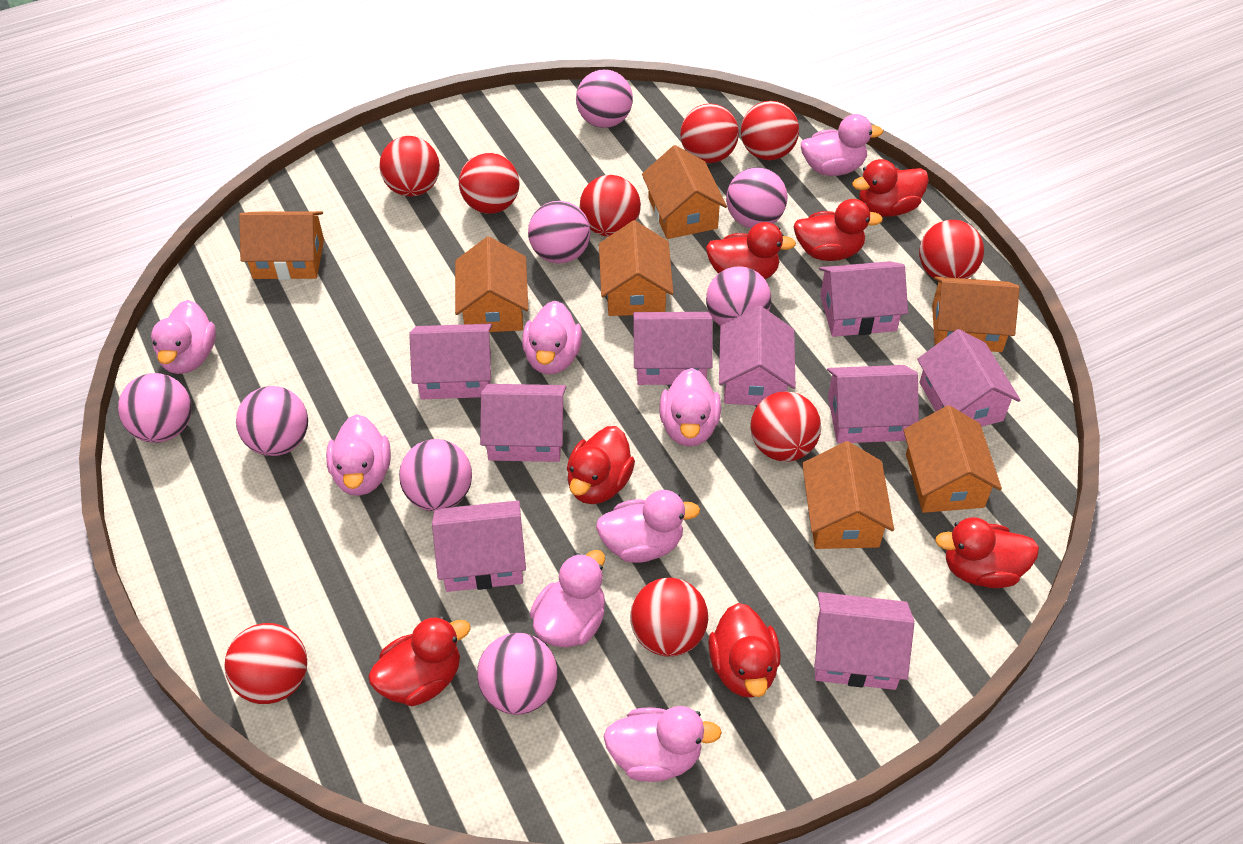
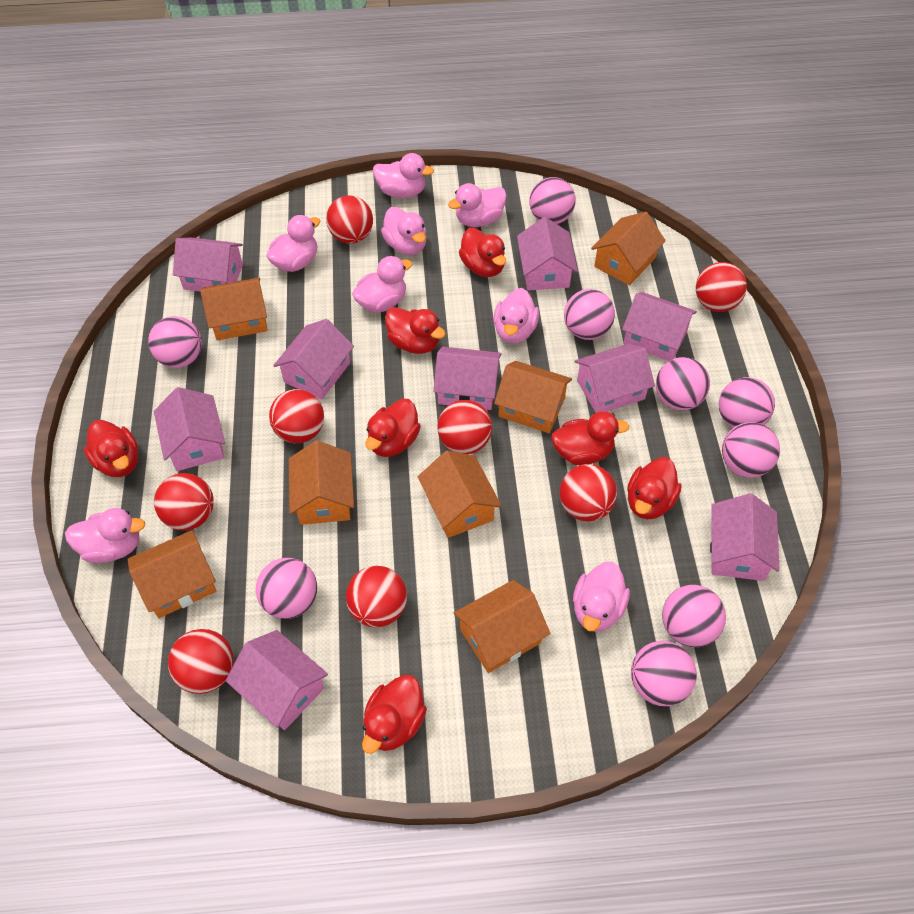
pink ball: 8 -> 9
red ball: 9 -> 8

